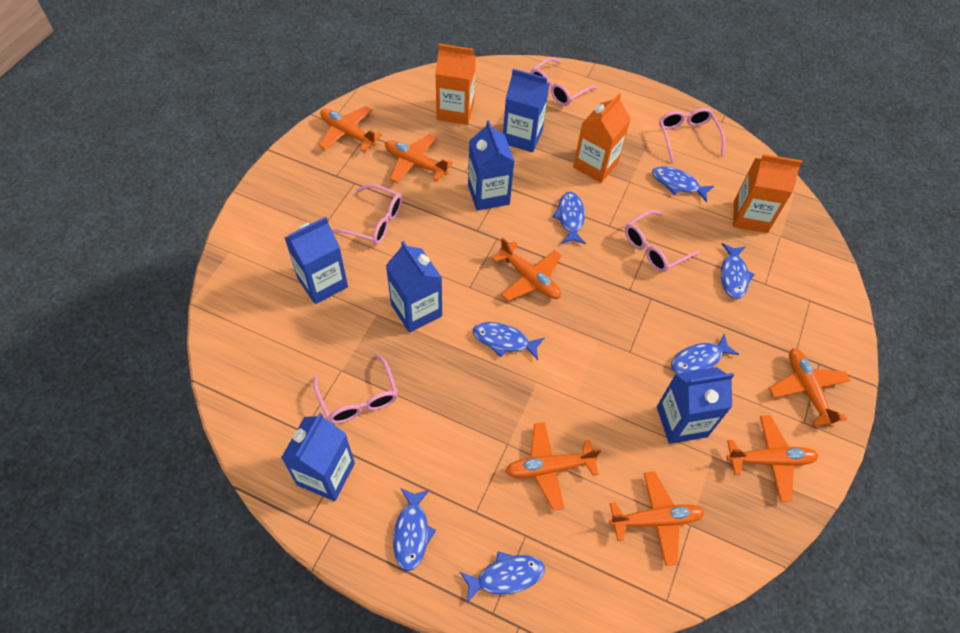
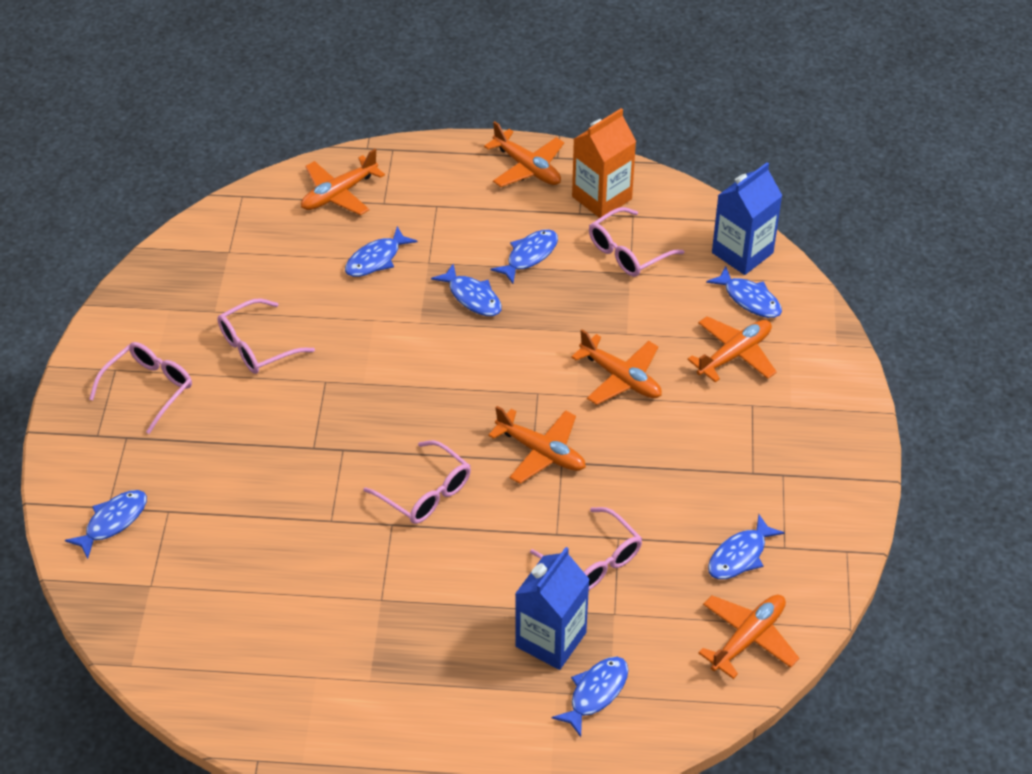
blue carton: 6 -> 2
orange carton: 3 -> 1
orange plane: 7 -> 6

